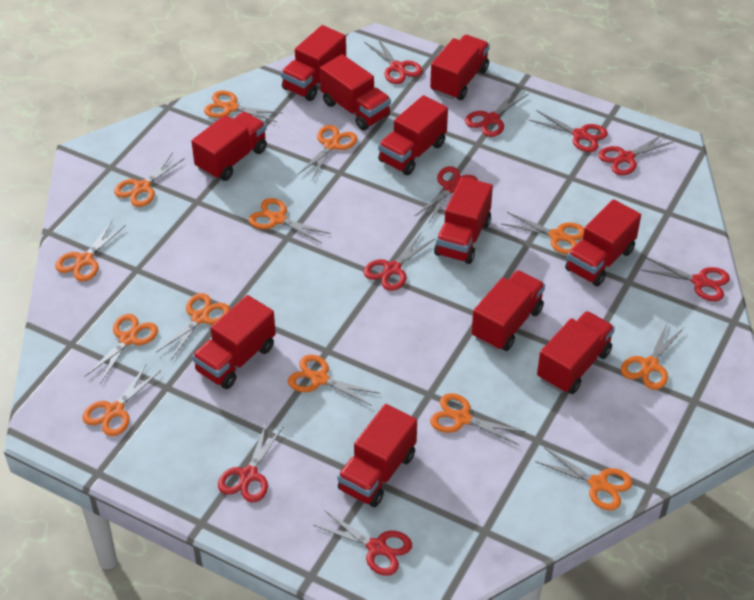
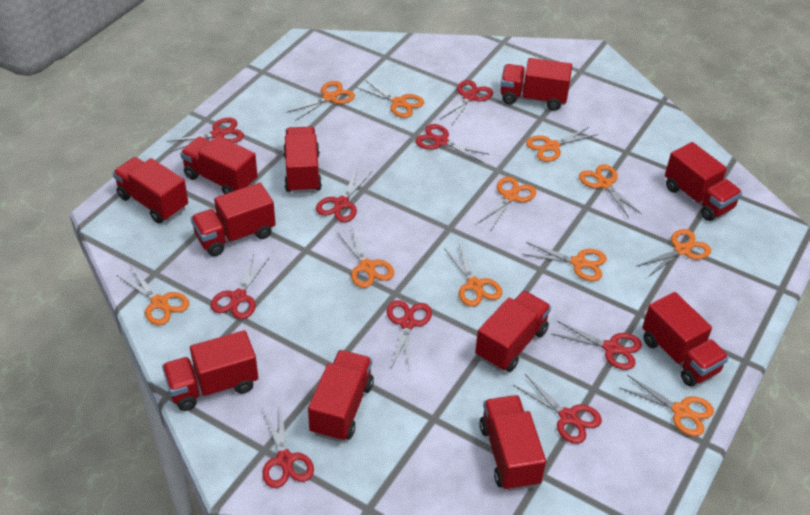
orange scissors: 13 -> 11

